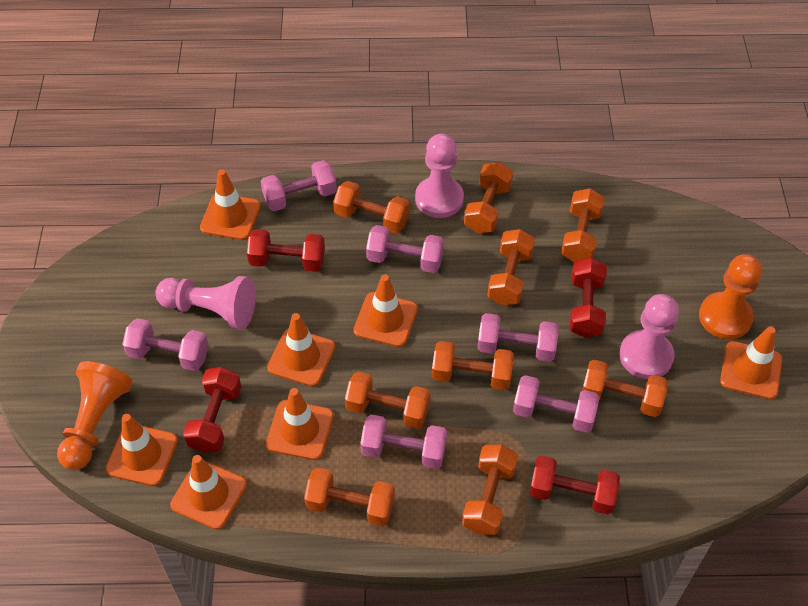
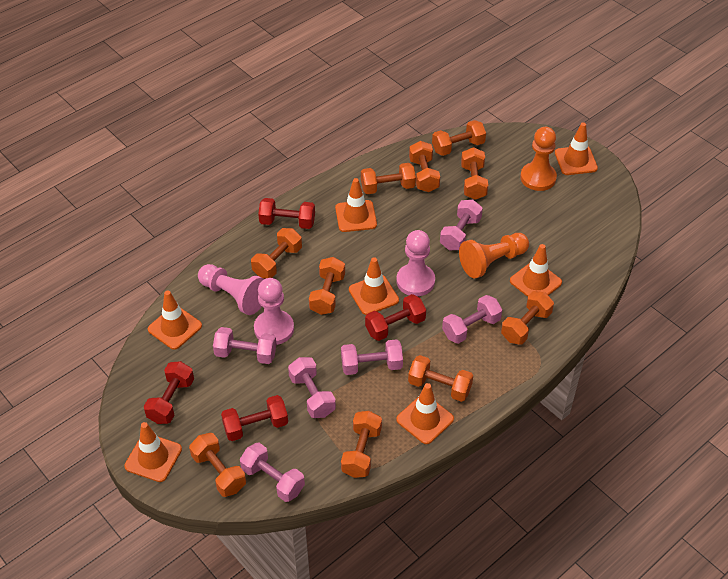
orange dumbbell: 9 -> 10

